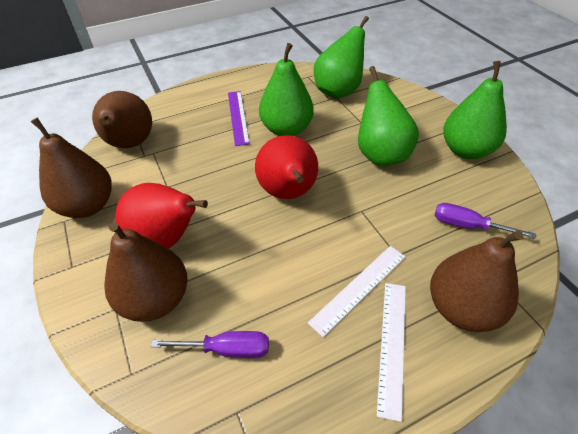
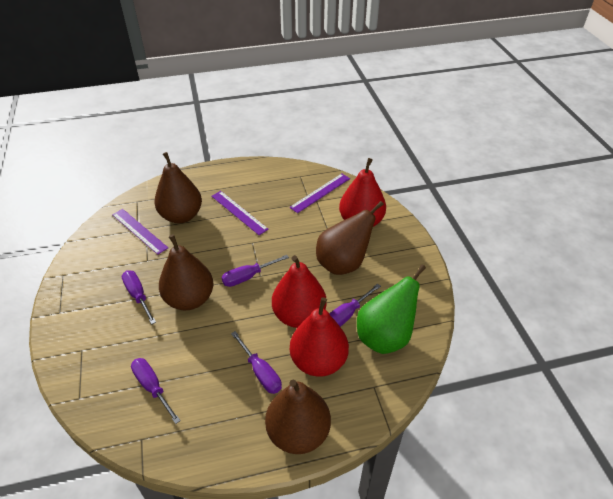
green pear: 4 -> 1
purple ruler: 1 -> 3
purple screwdriver: 2 -> 5
red pear: 2 -> 3
white ruler: 2 -> 0

